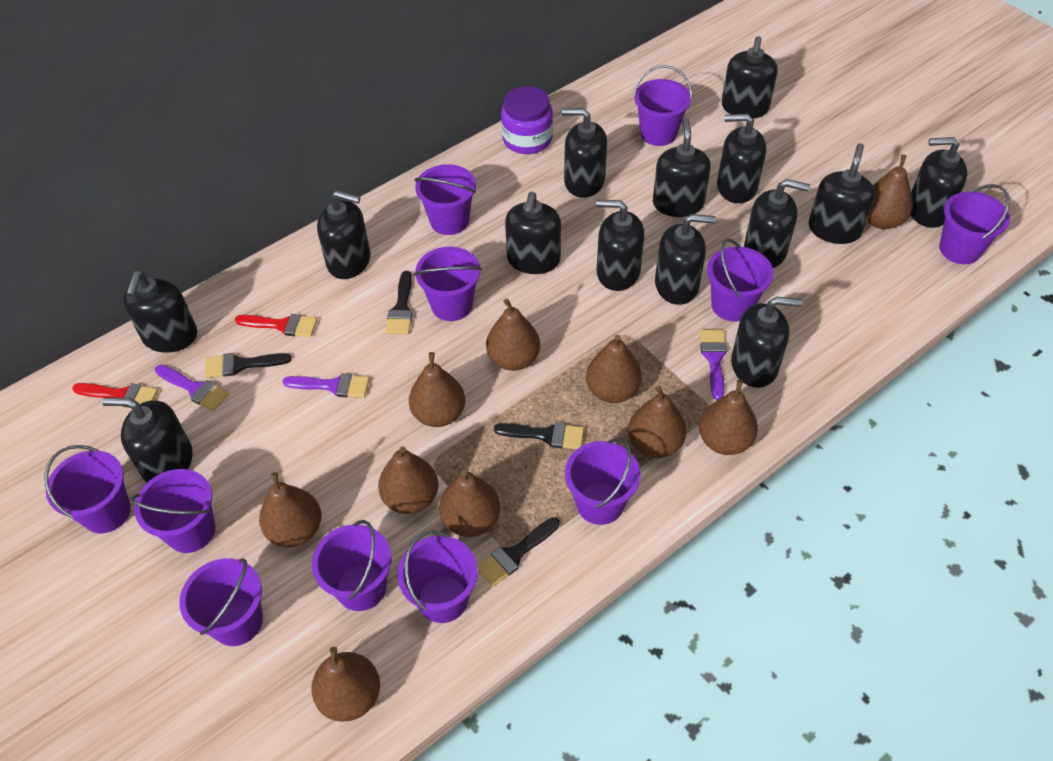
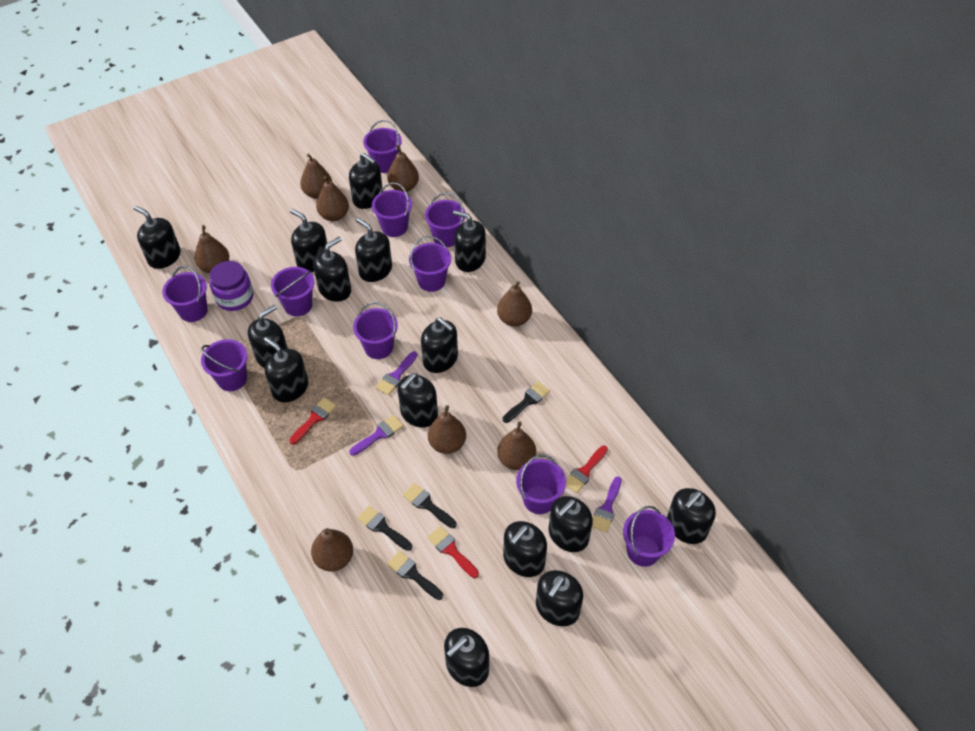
black soap dispenser: 14 -> 15
brown pear: 10 -> 8
purple bucket: 11 -> 10
red brush: 2 -> 3

